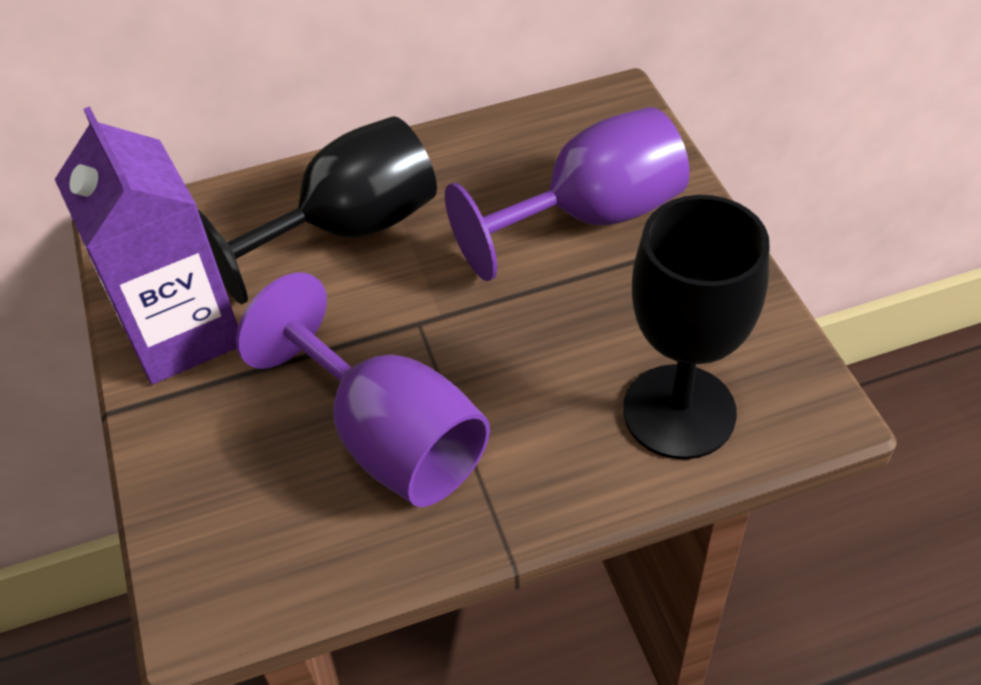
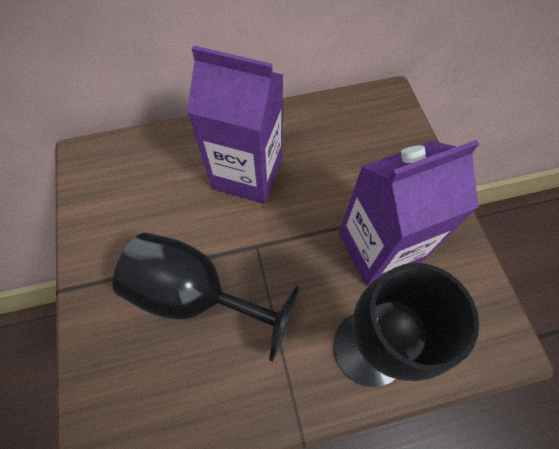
purple carton: 1 -> 2
purple goblet: 2 -> 0

